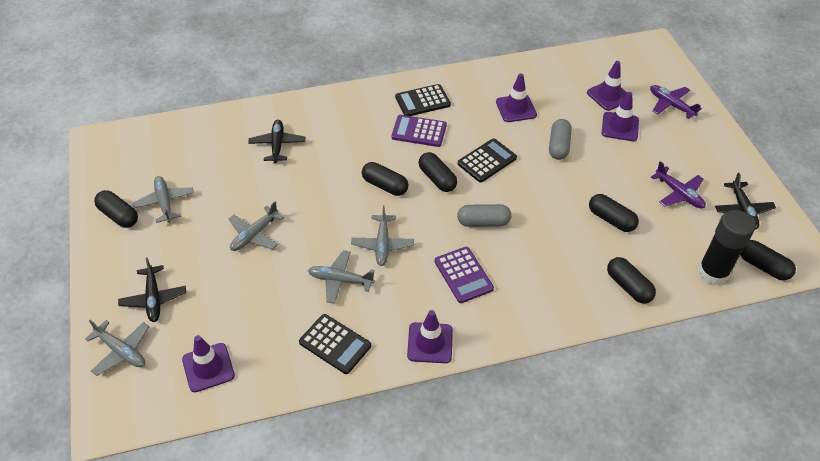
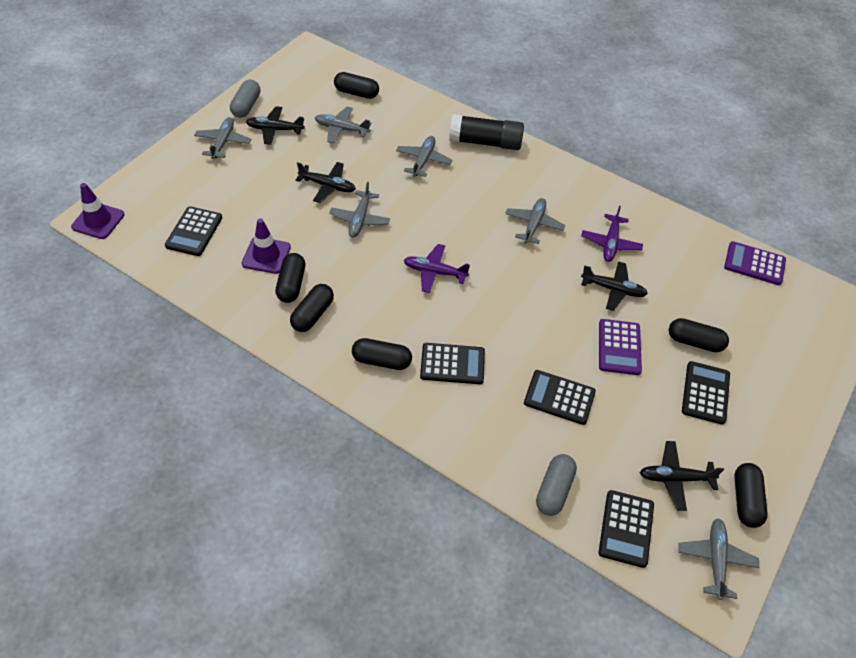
black calculator: 3 -> 5
black plane: 3 -> 4
grey plane: 5 -> 6
purple traffic cone: 5 -> 2

